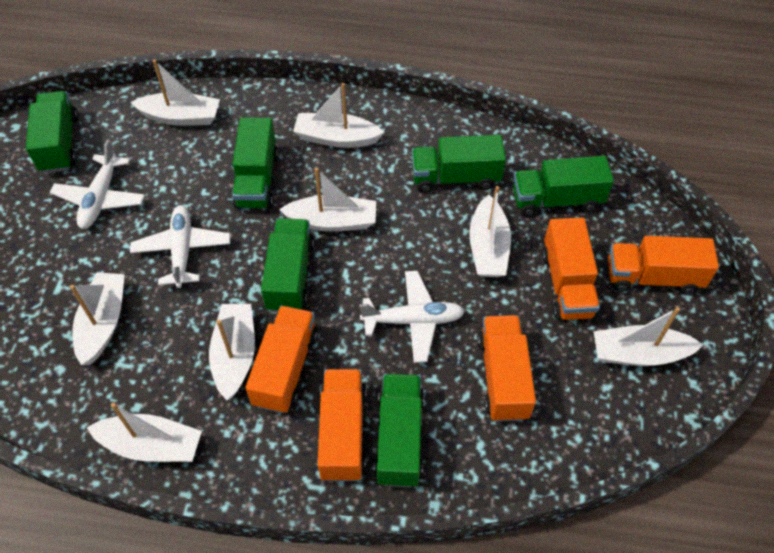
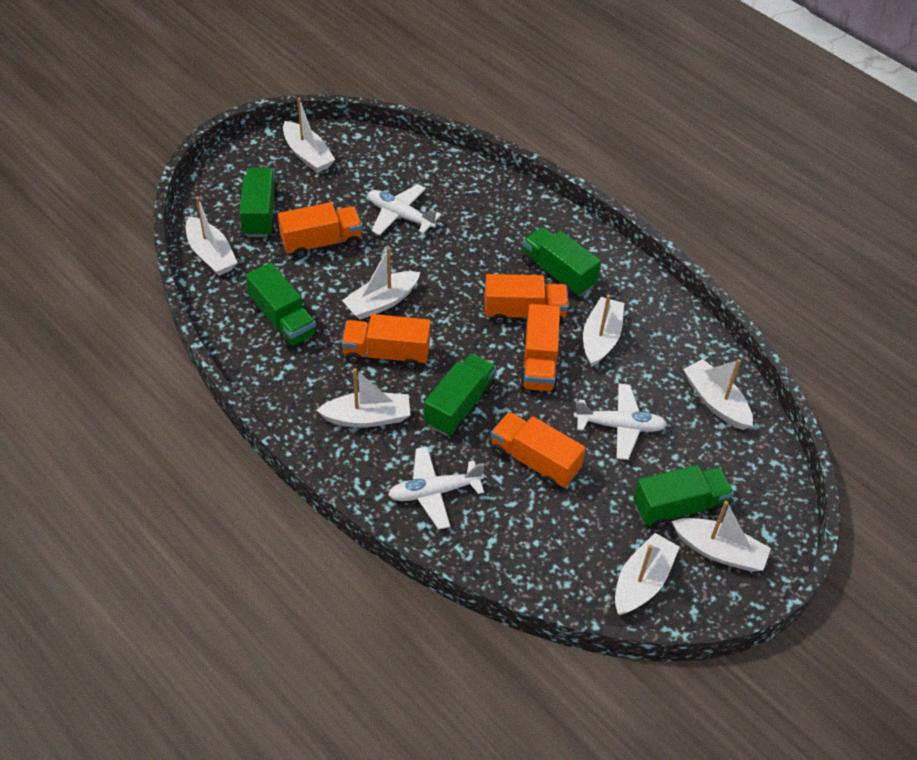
green truck: 6 -> 5

